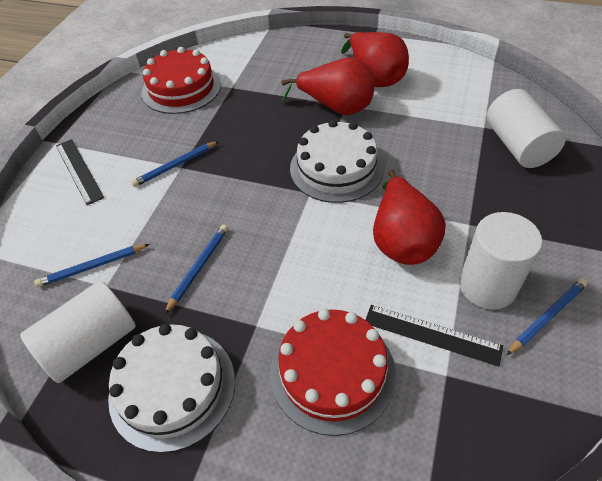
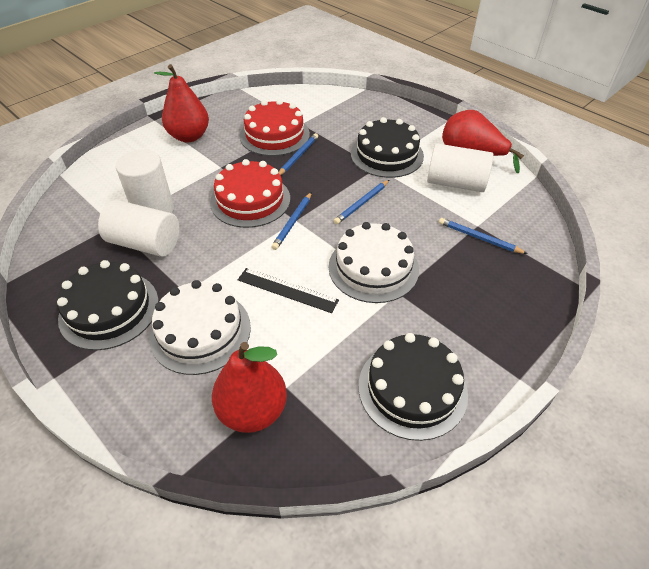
black cake: 0 -> 3
black ruler: 2 -> 1

